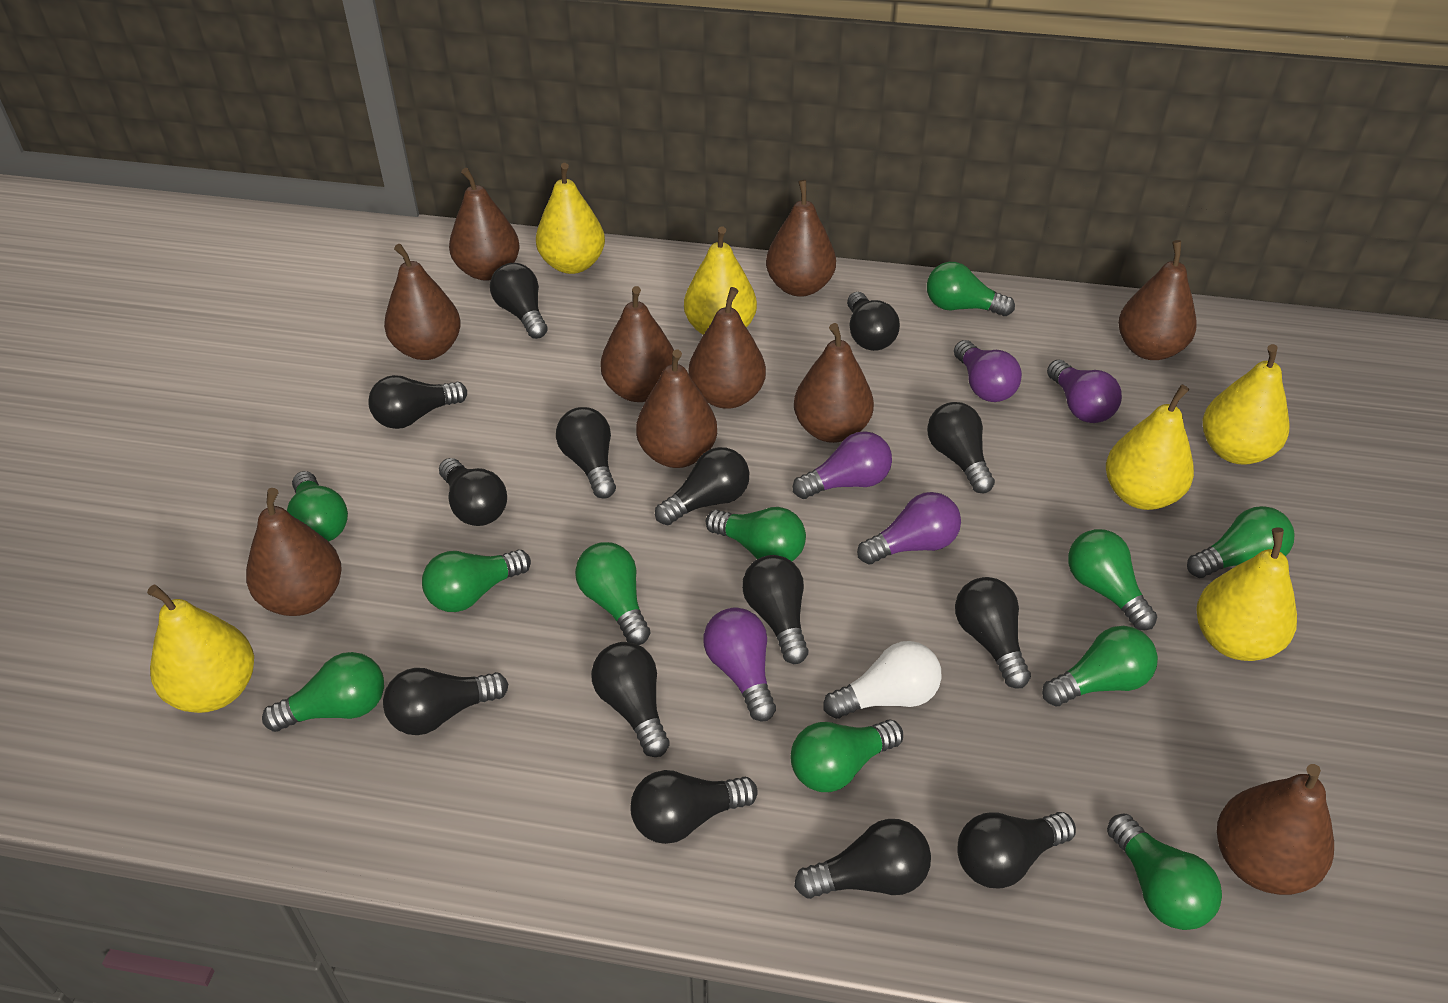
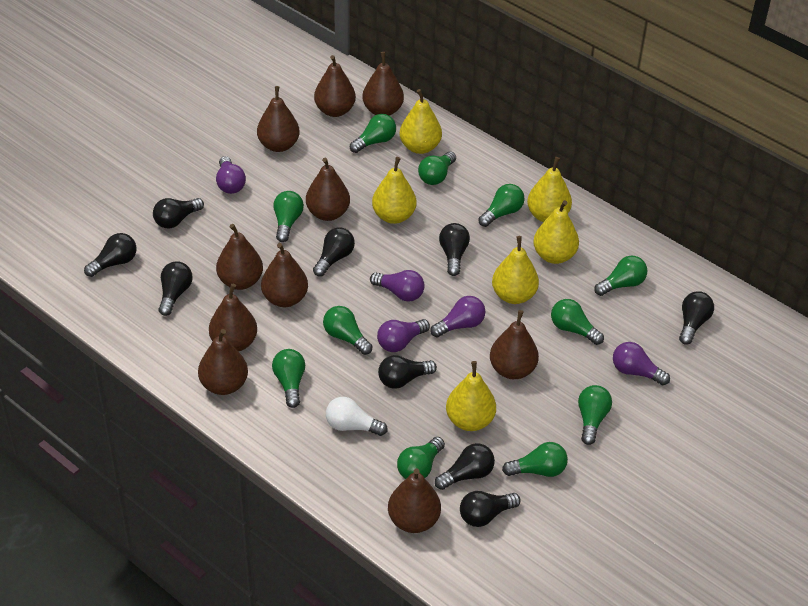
black light bulb: 14 -> 9

